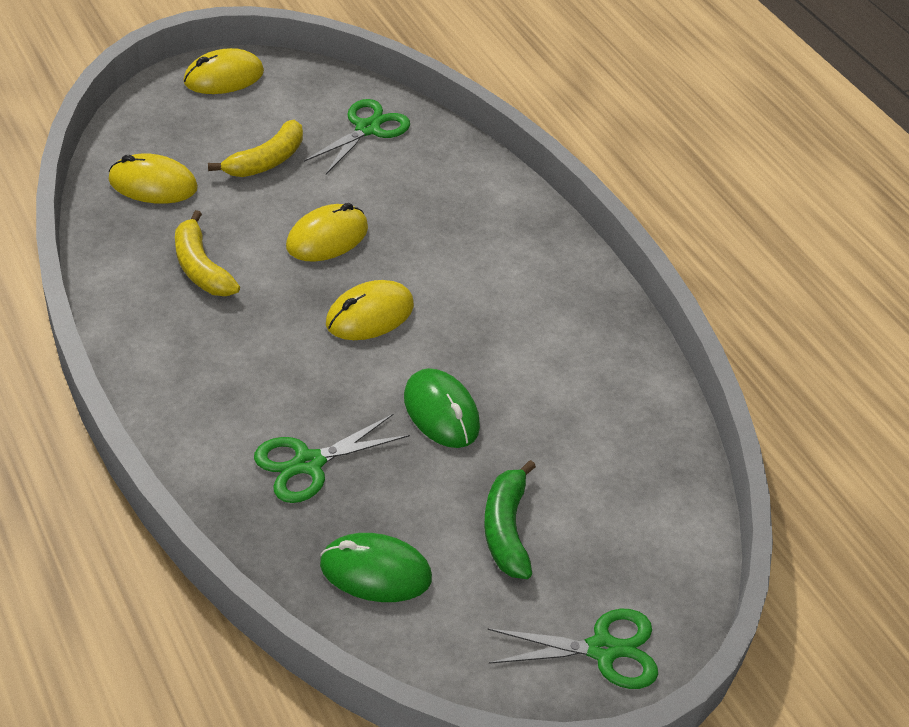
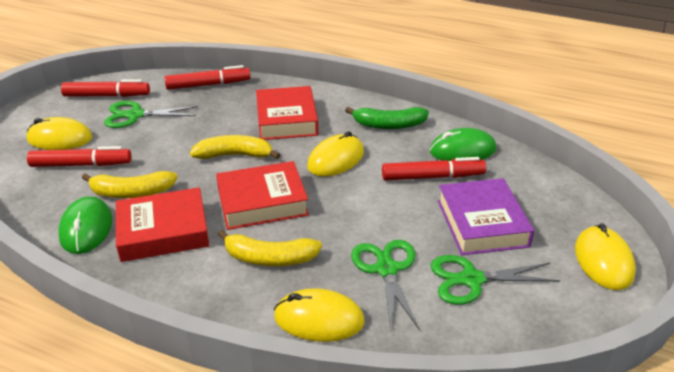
purple book: 0 -> 1
red book: 0 -> 3
red marker: 0 -> 4
yellow banana: 2 -> 3

